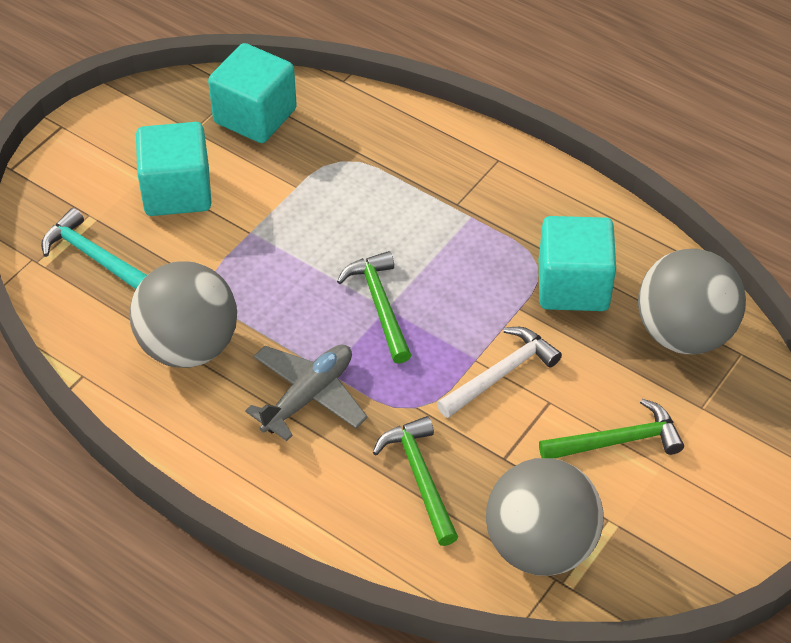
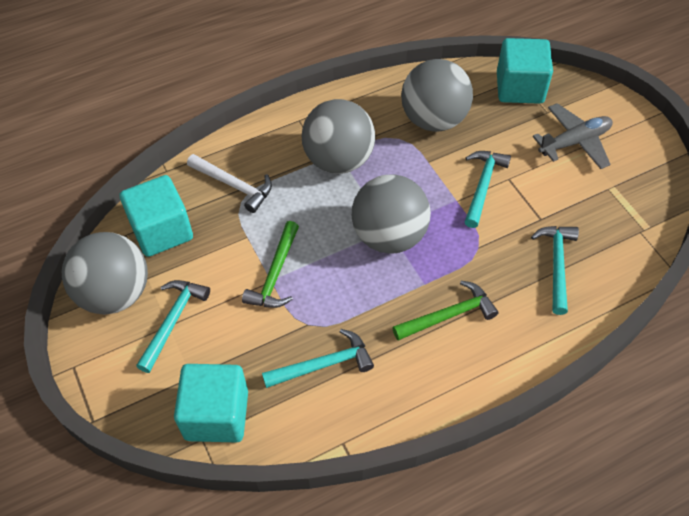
green hammer: 3 -> 2
grey ball: 3 -> 4
turquoise hammer: 1 -> 4

